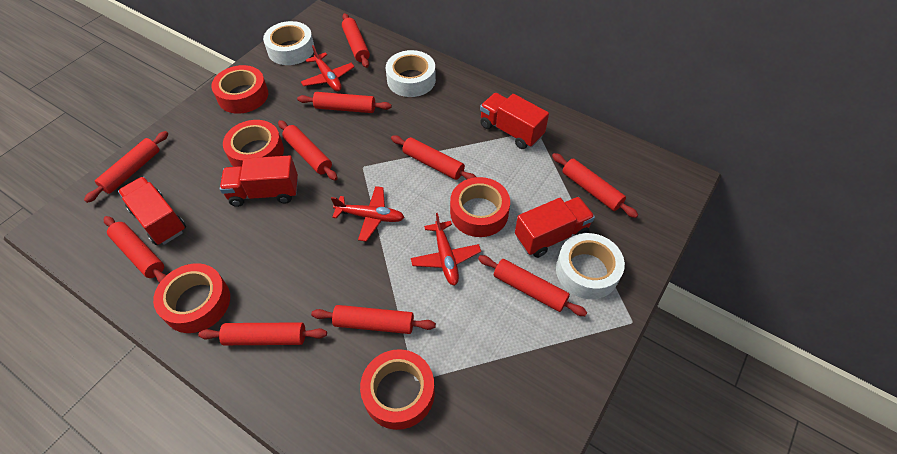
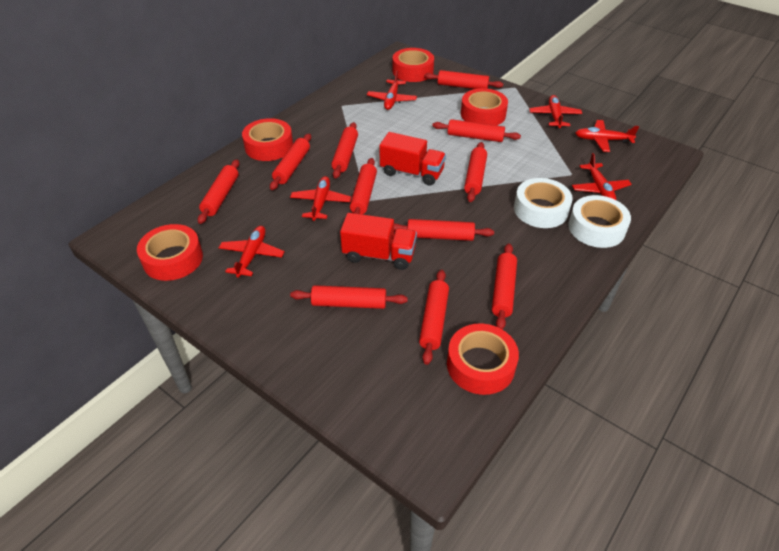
red plane: 3 -> 6
red rolling pin: 10 -> 11
red truck: 4 -> 2
white tape: 3 -> 2

